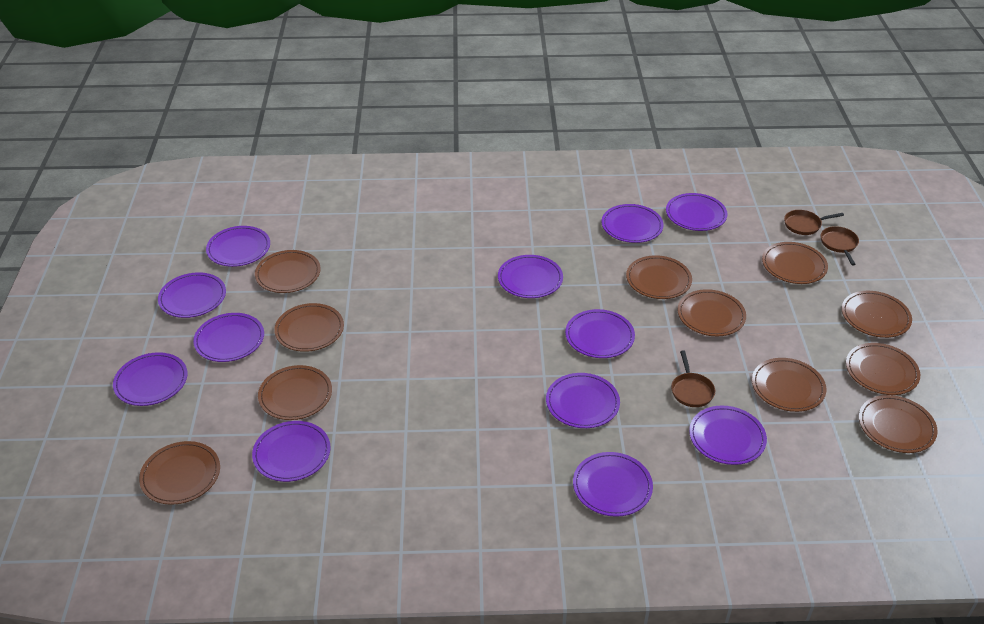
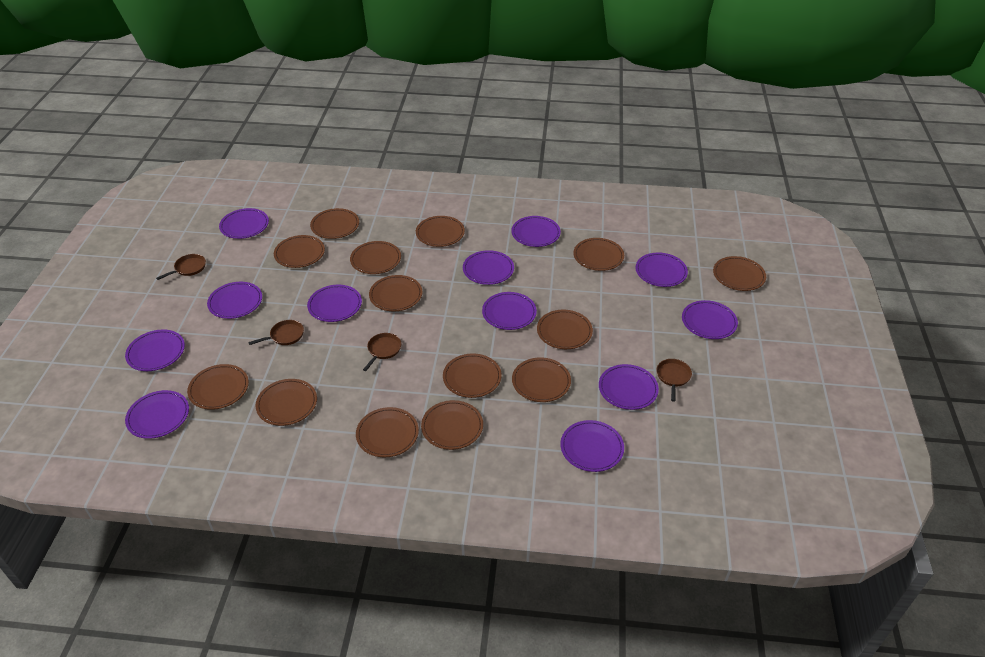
brown pan: 3 -> 4
brown plate: 11 -> 14

